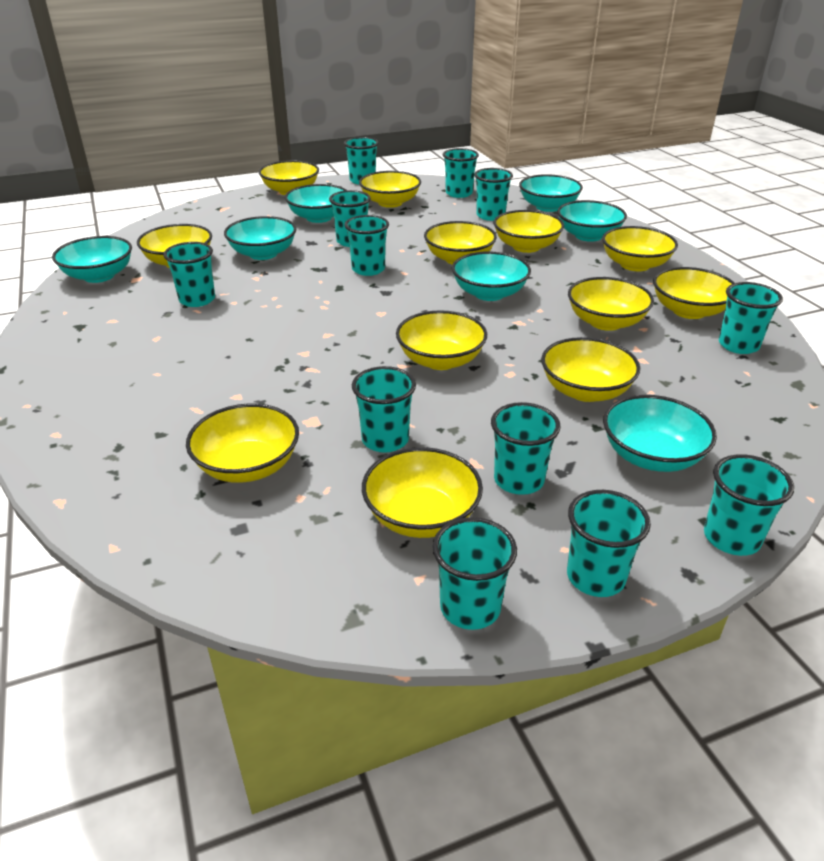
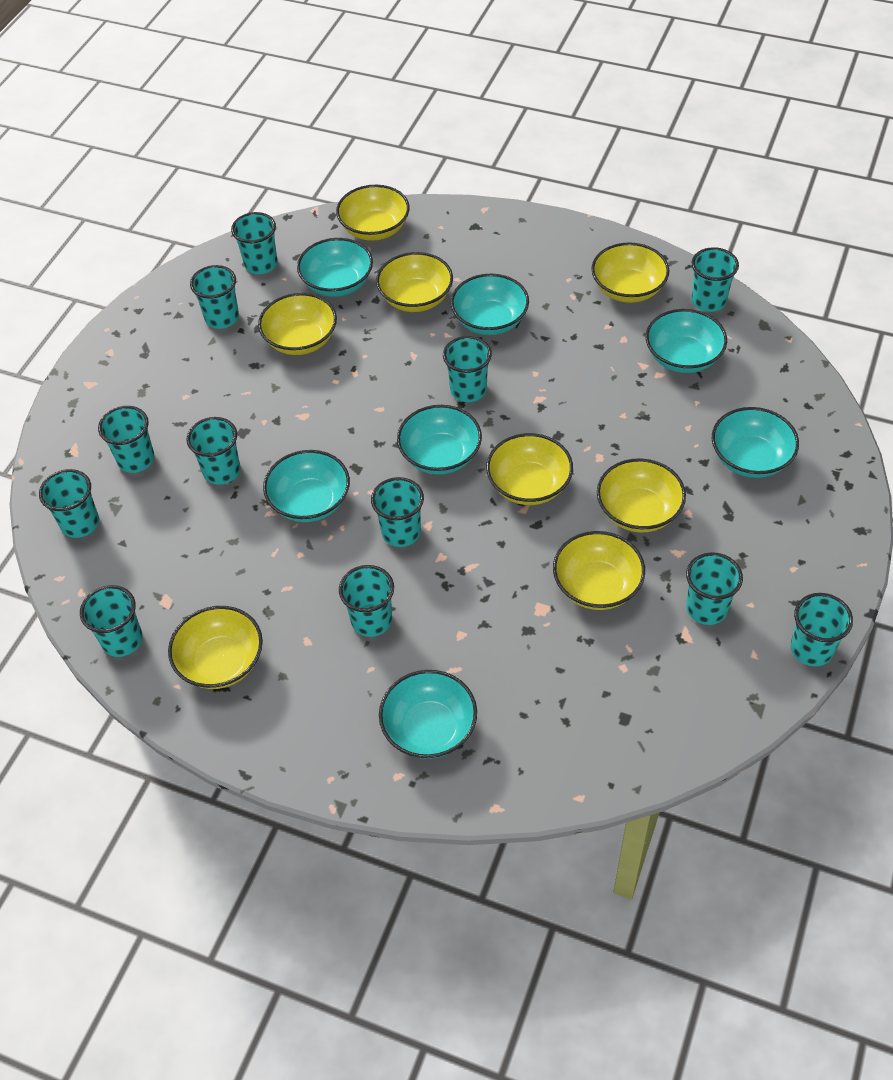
yellow bowl: 12 -> 8

